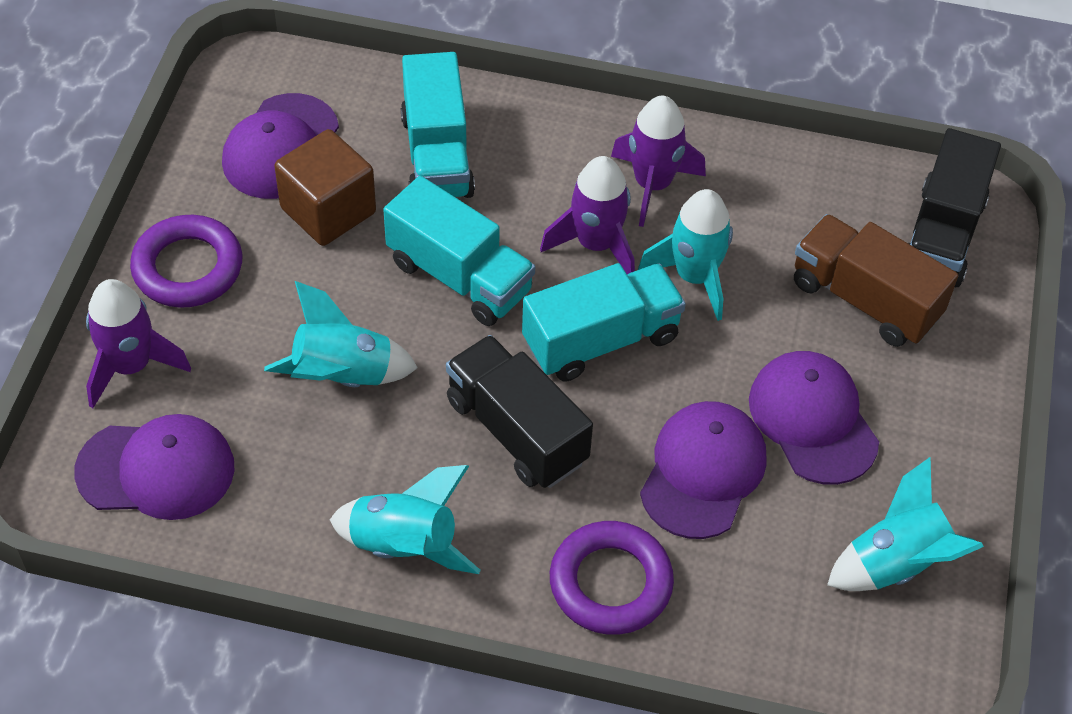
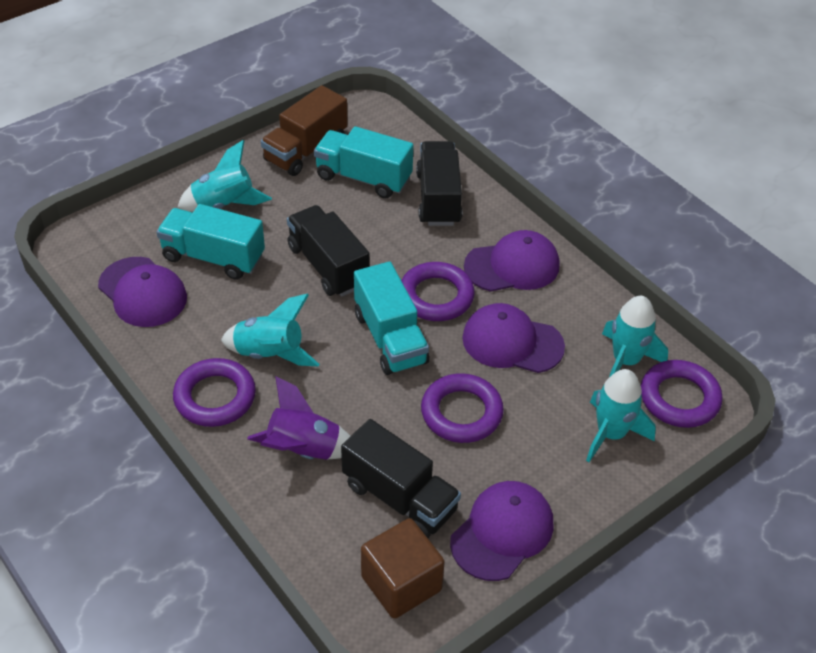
black truck: 2 -> 3
purple ring: 2 -> 4
purple rocket: 3 -> 1

